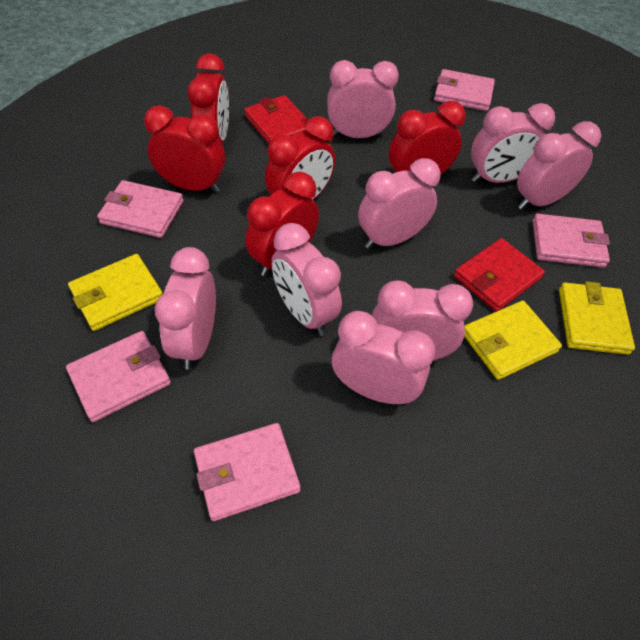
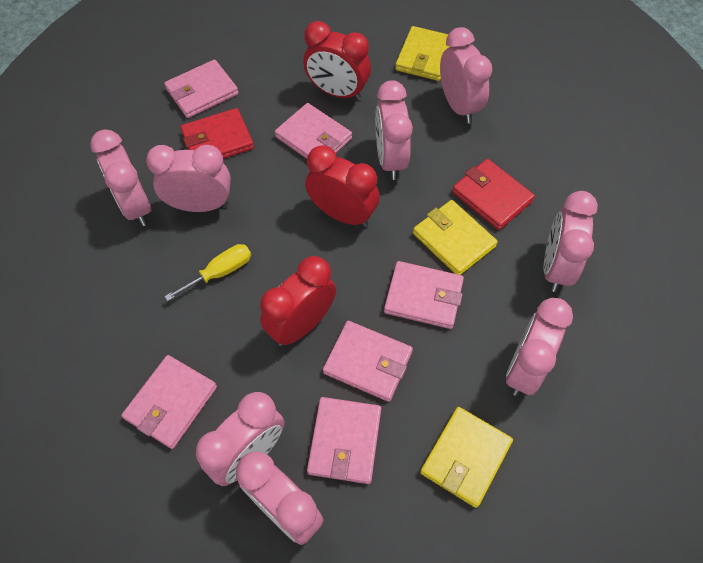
pink wallet: 5 -> 6
red clock: 5 -> 3
yellow screwdriver: 0 -> 1

